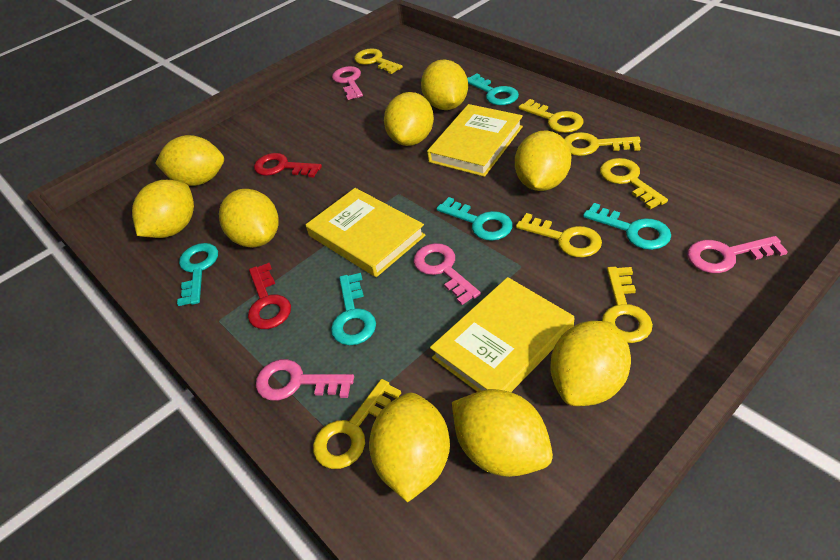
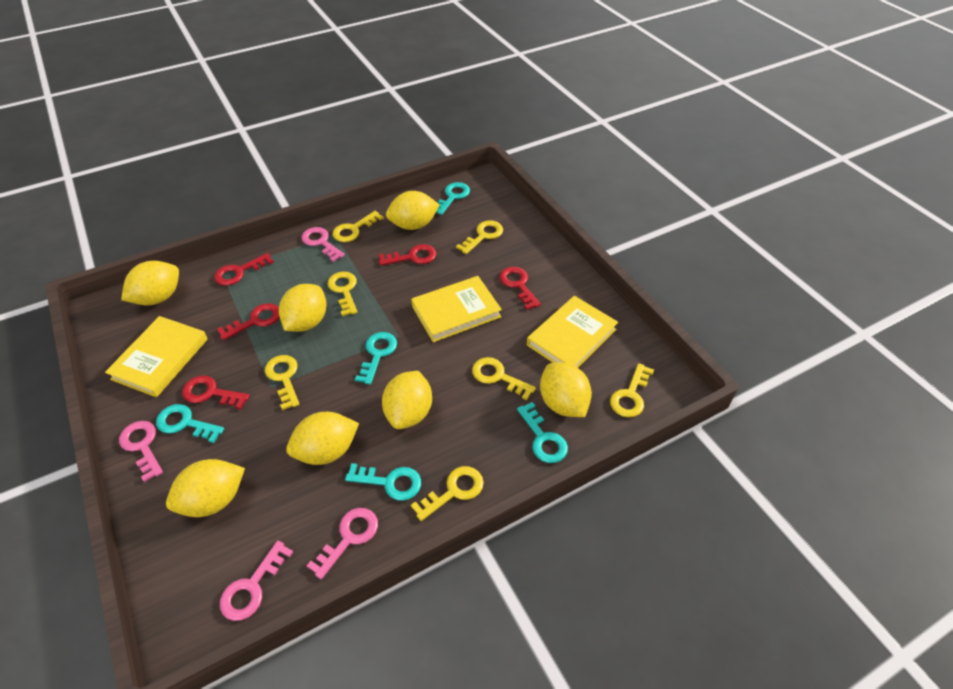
red key: 2 -> 5
yellow lemon: 9 -> 7

